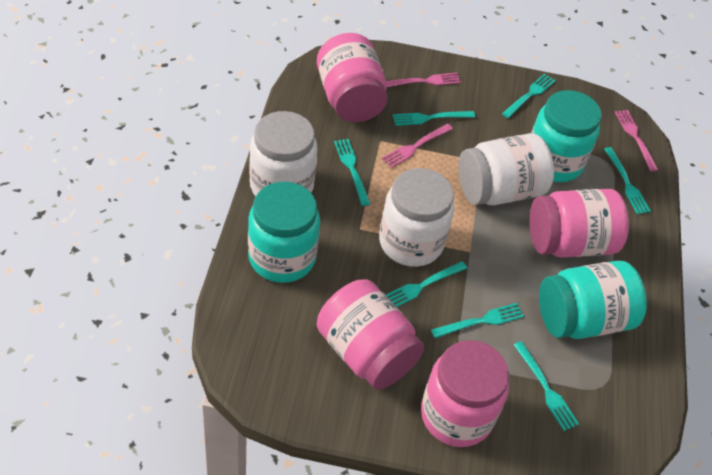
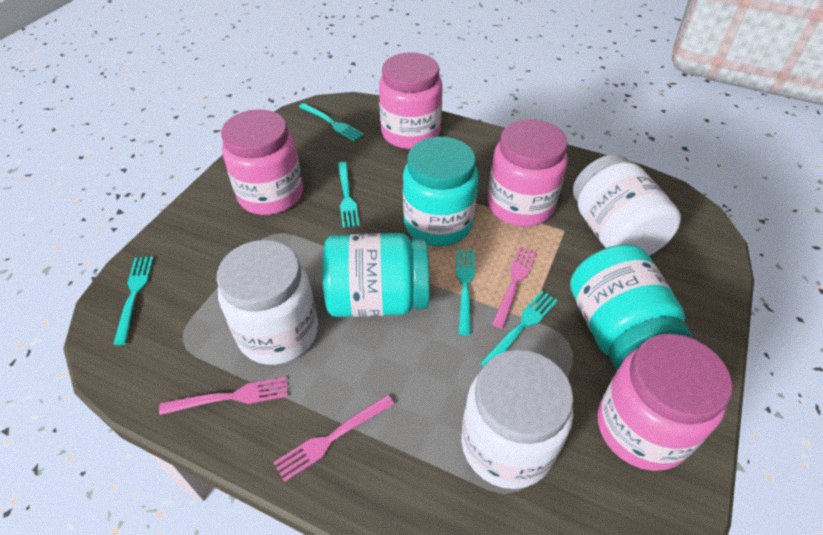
turquoise fork: 7 -> 5

